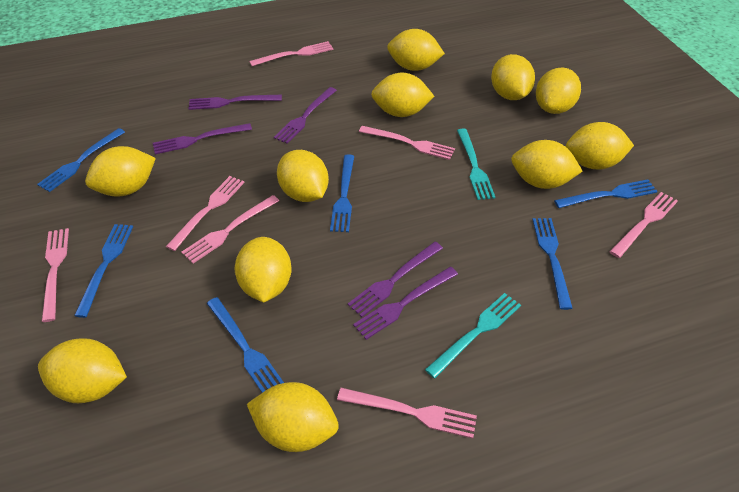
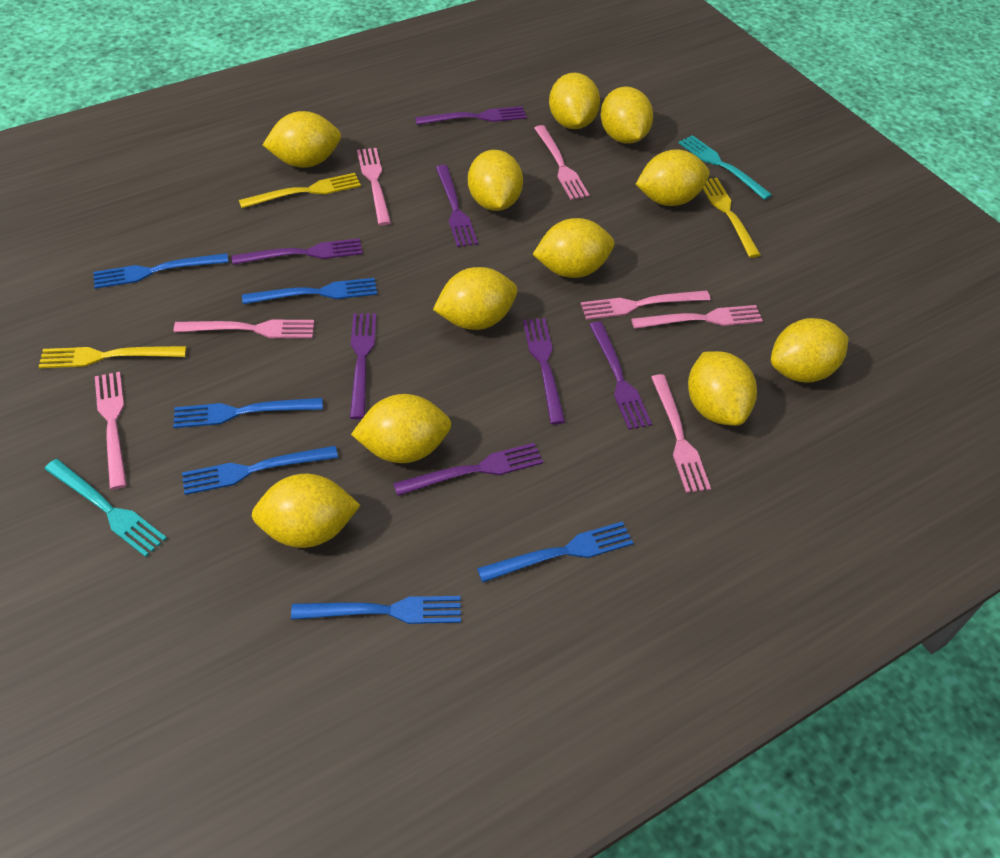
purple fork: 5 -> 7
yellow fork: 0 -> 3

